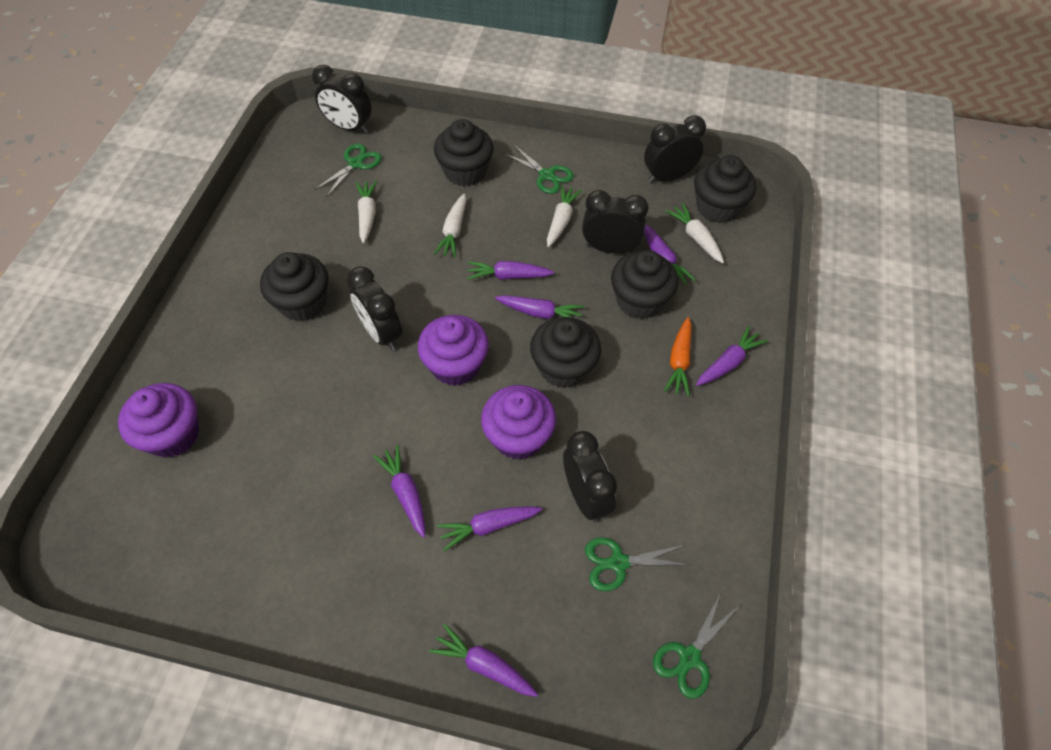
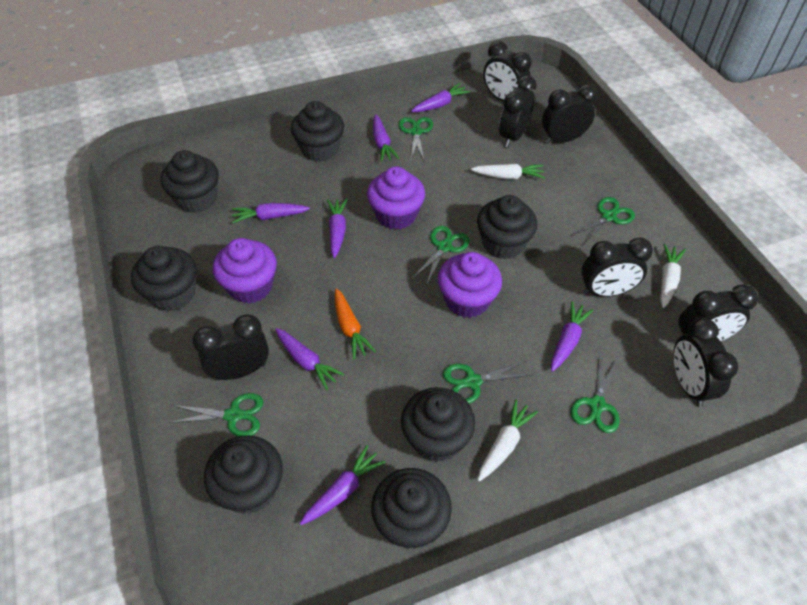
black clock: 5 -> 7
black cupcake: 5 -> 7
green scissors: 4 -> 6
white carrot: 4 -> 3

